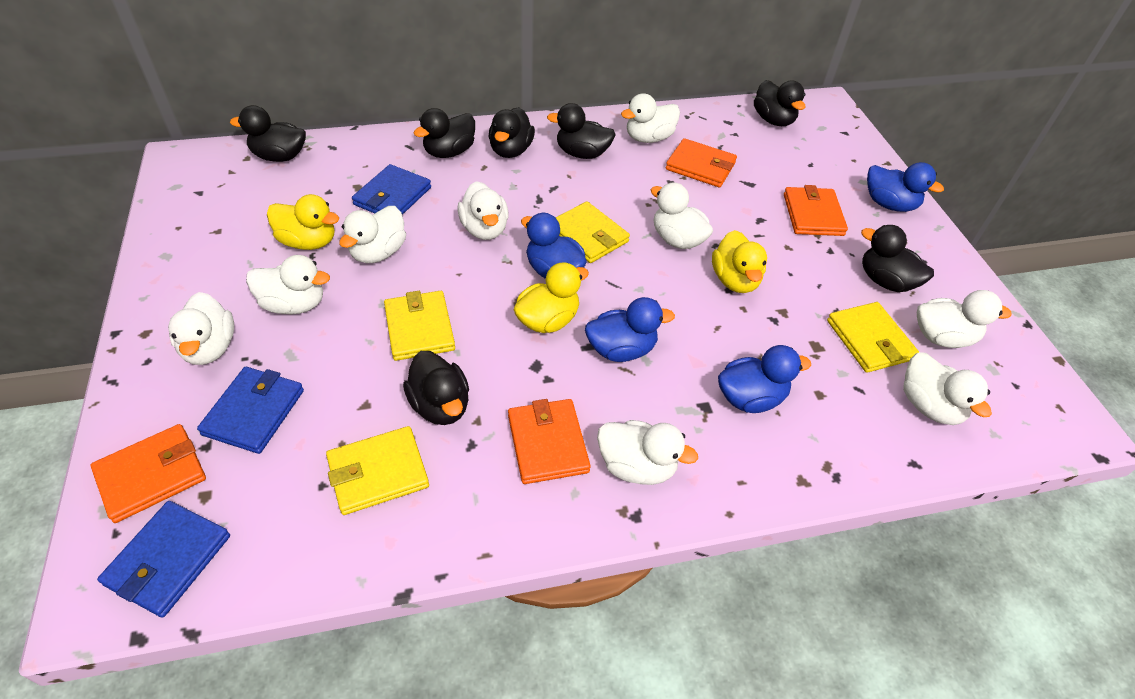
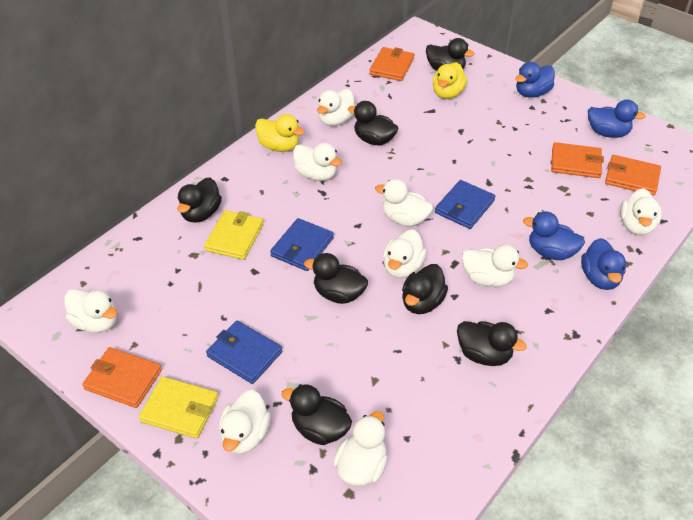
yellow duck: 3 -> 2
yellow wallet: 4 -> 2

